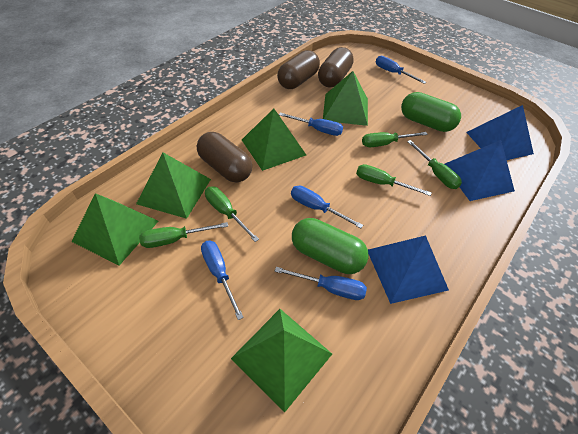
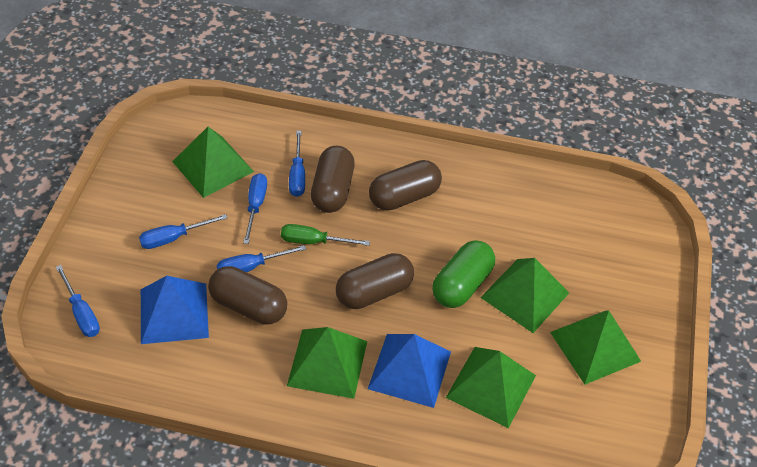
blue pyramid: 3 -> 2
brown capsule: 3 -> 4
green capsule: 2 -> 1
green screwdriver: 5 -> 1

